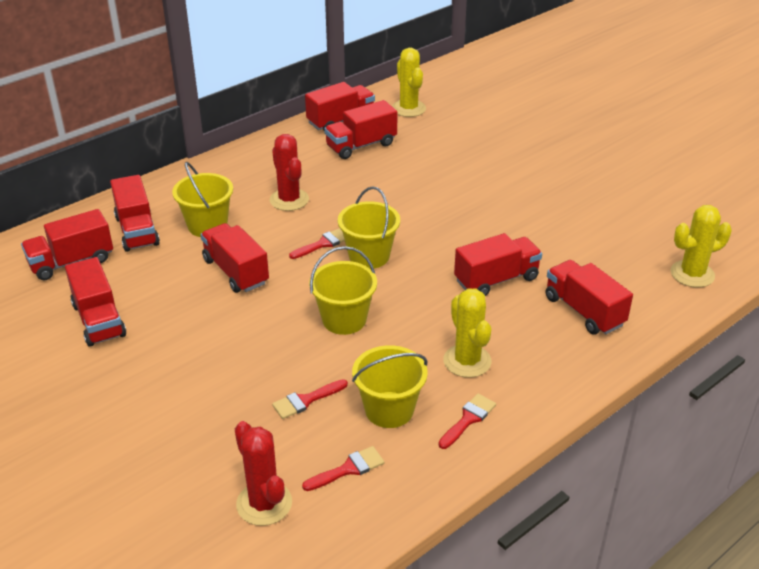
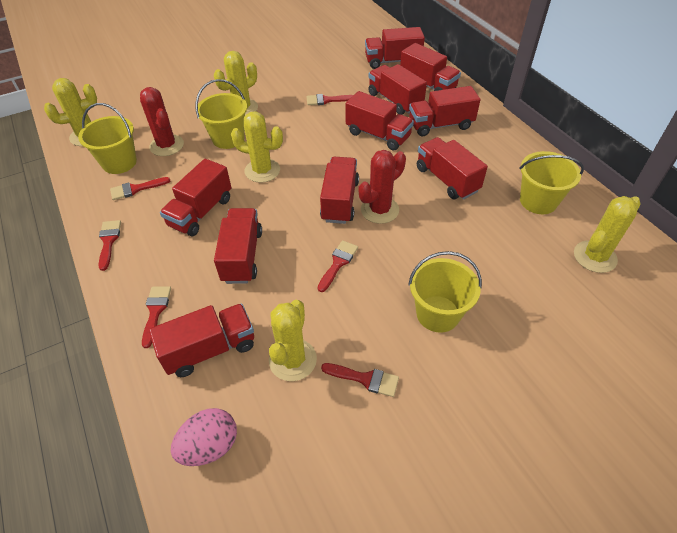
pink egg: 0 -> 1
red brush: 4 -> 6
red truck: 8 -> 10
yellow cactus: 3 -> 5

